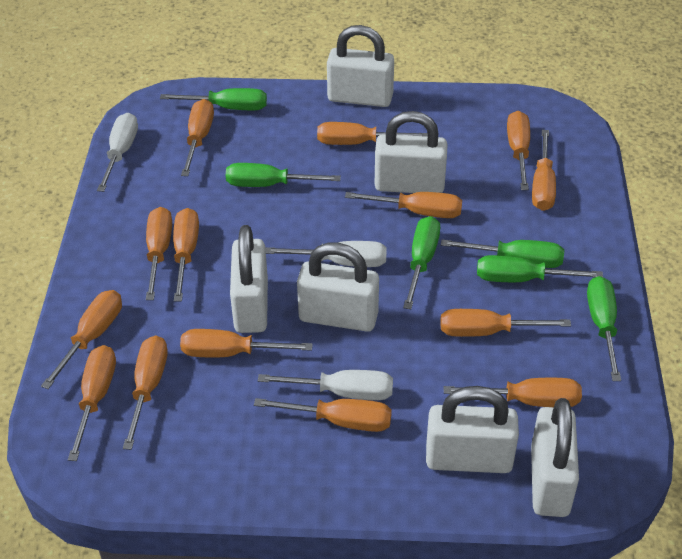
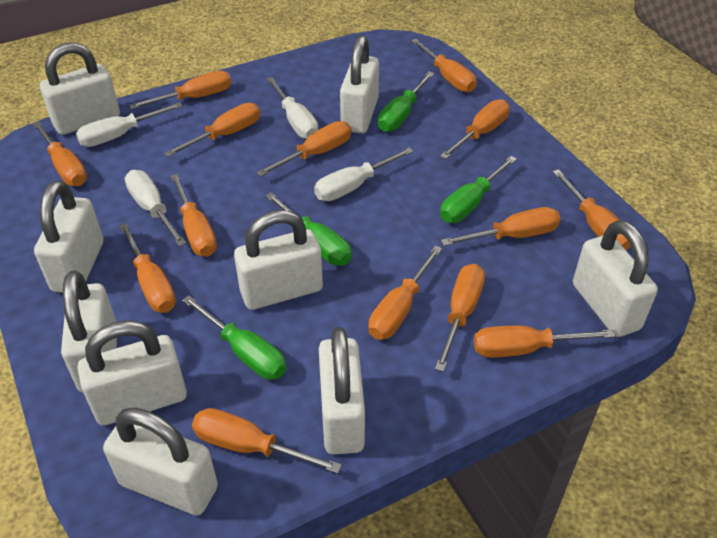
green screwdriver: 6 -> 4
white padlock: 6 -> 9
white screwdriver: 3 -> 4

